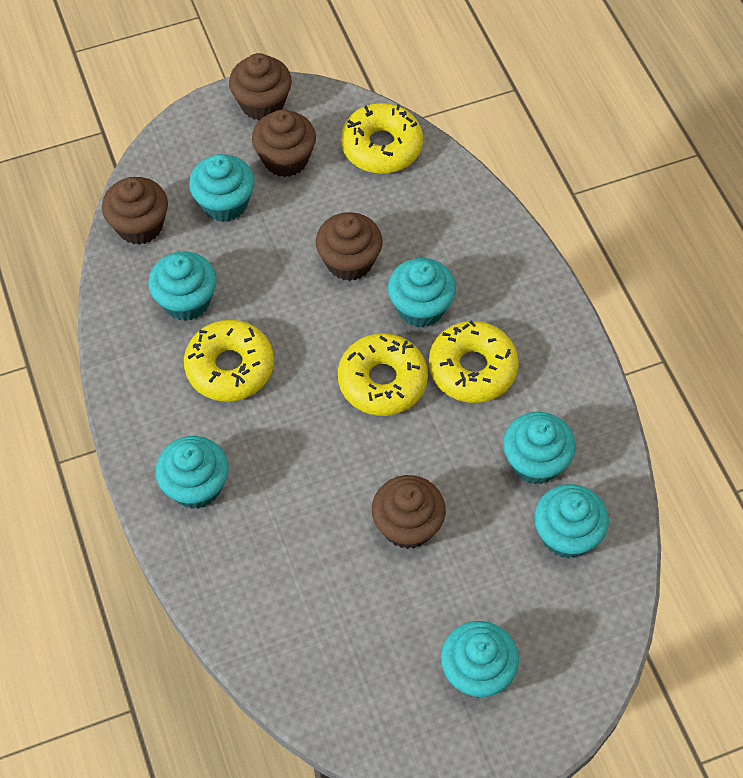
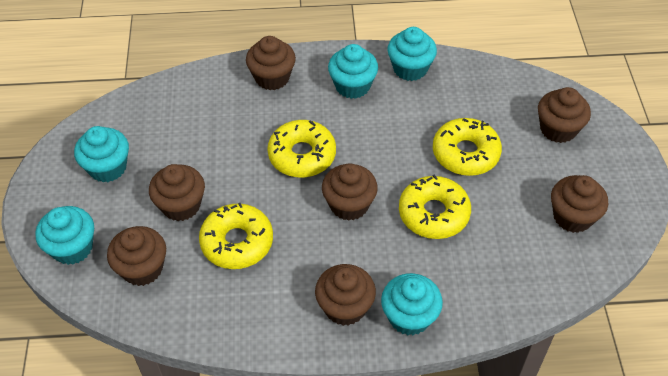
brown cupcake: 5 -> 7
turquoise cupcake: 7 -> 5

